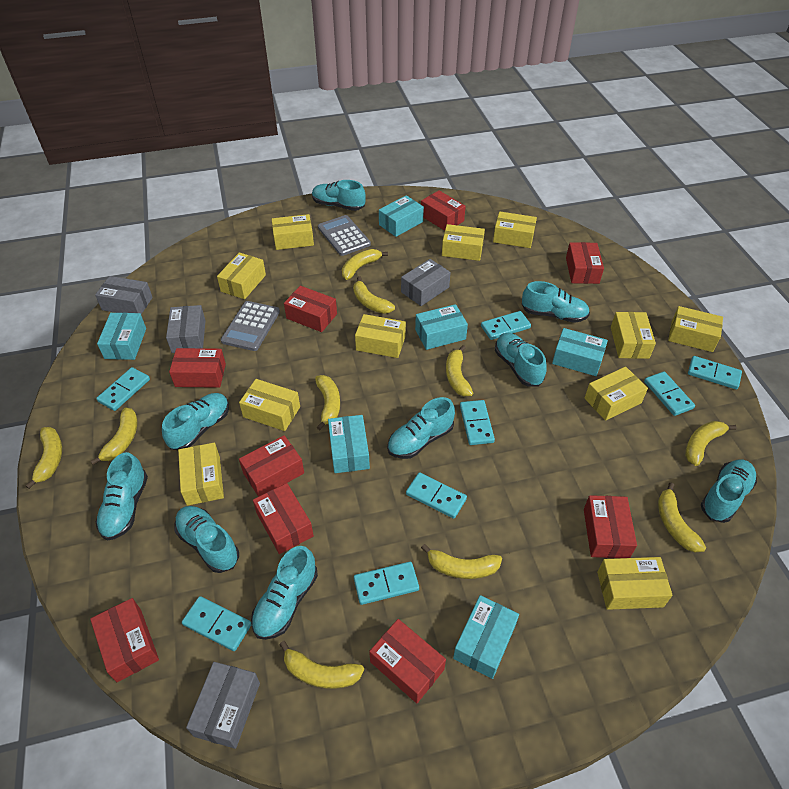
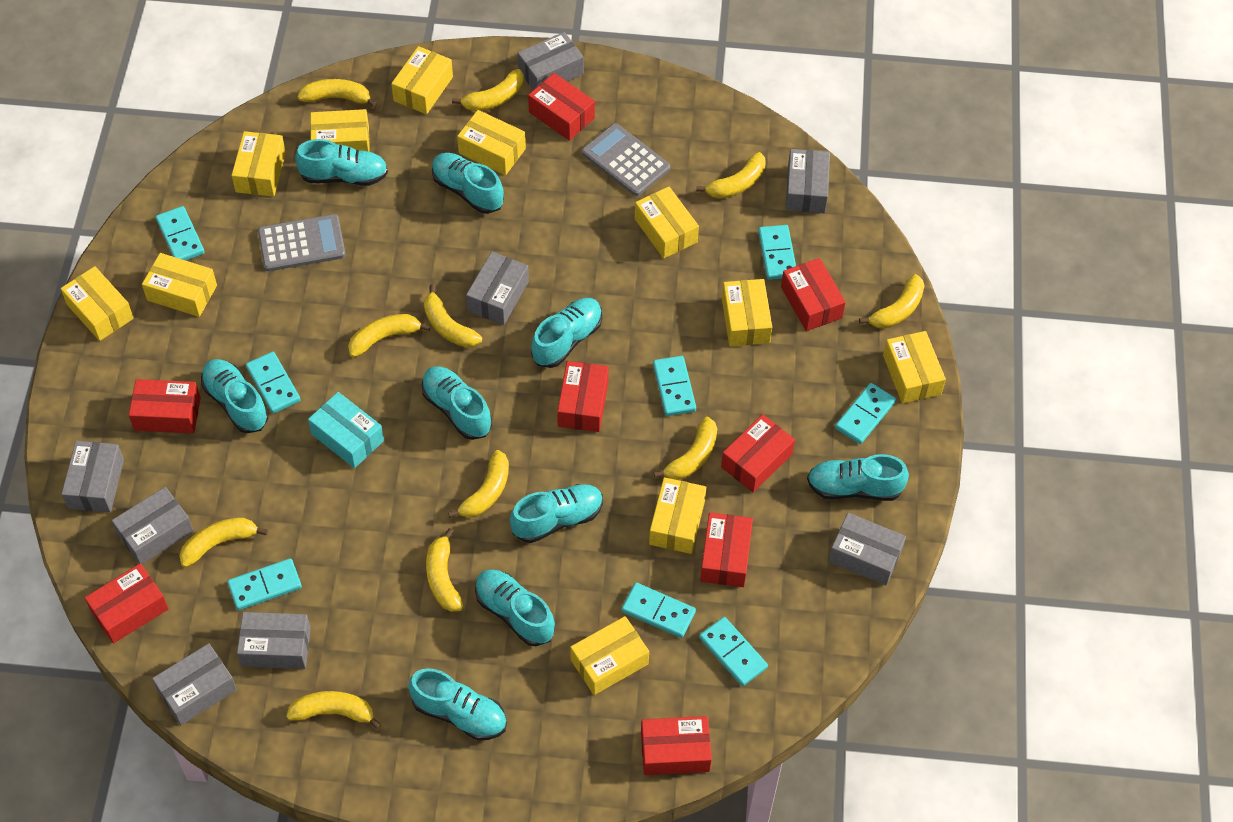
grey box: 4 -> 8
red box: 9 -> 8
turquoise box: 6 -> 1
yellow banana: 10 -> 11

